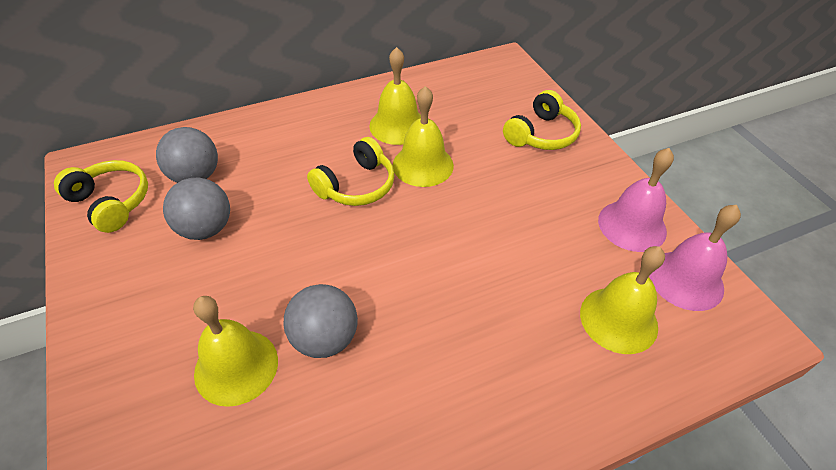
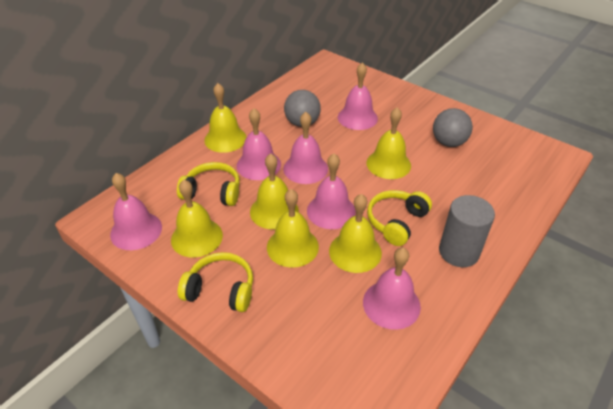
grey ball: 3 -> 2
grey cylinder: 0 -> 1
pink bell: 2 -> 6
yellow bell: 4 -> 6

